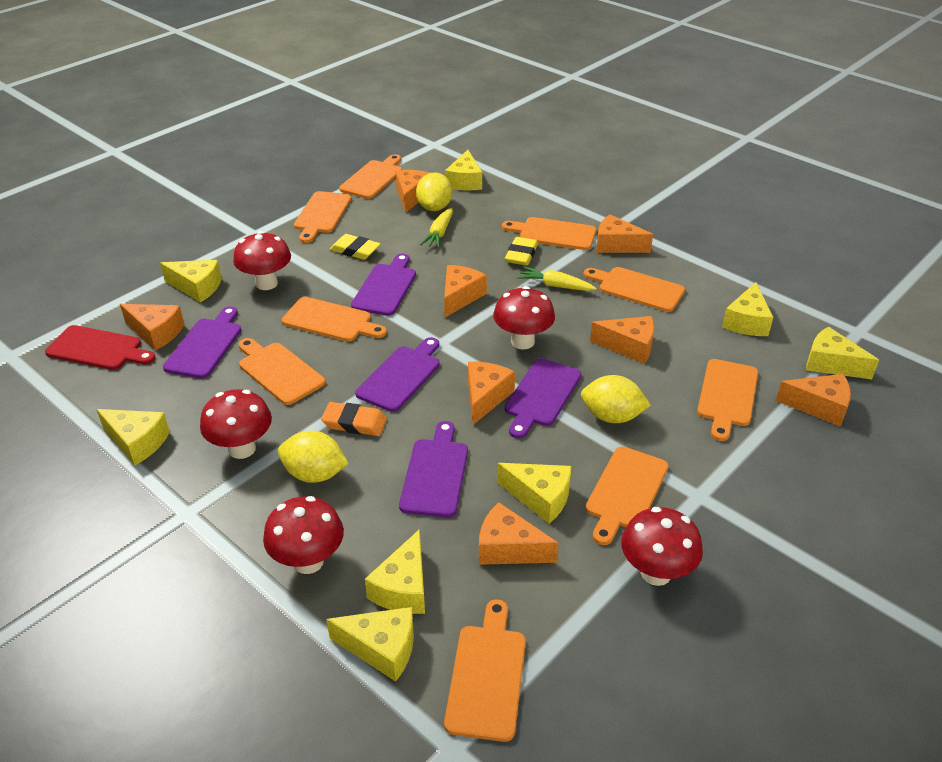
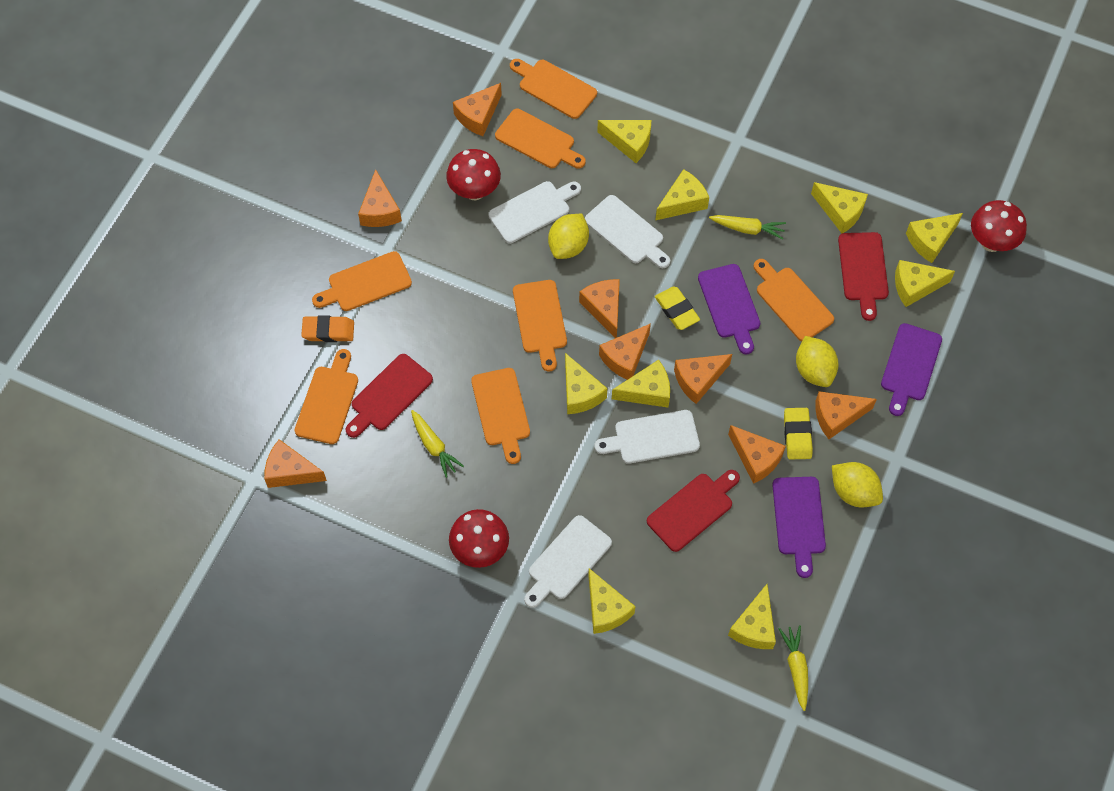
orange cutting board: 9 -> 7
purple cutting board: 5 -> 3
red cutting board: 1 -> 3
red mushroom: 5 -> 3
white cutting board: 0 -> 4
yellow carrot: 2 -> 3
yellow cheese: 8 -> 9

